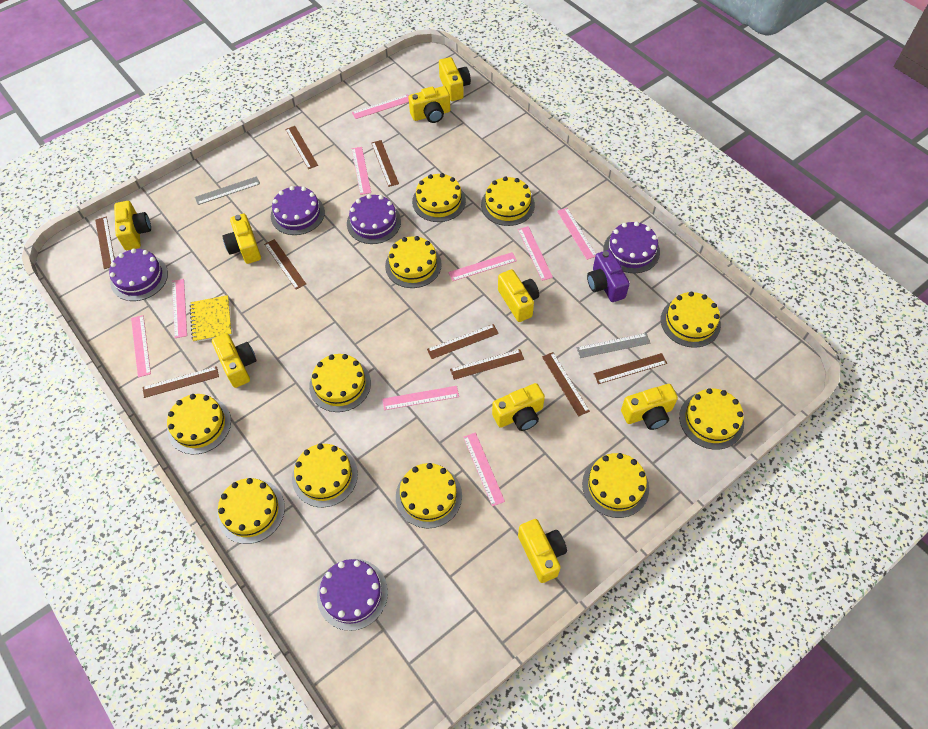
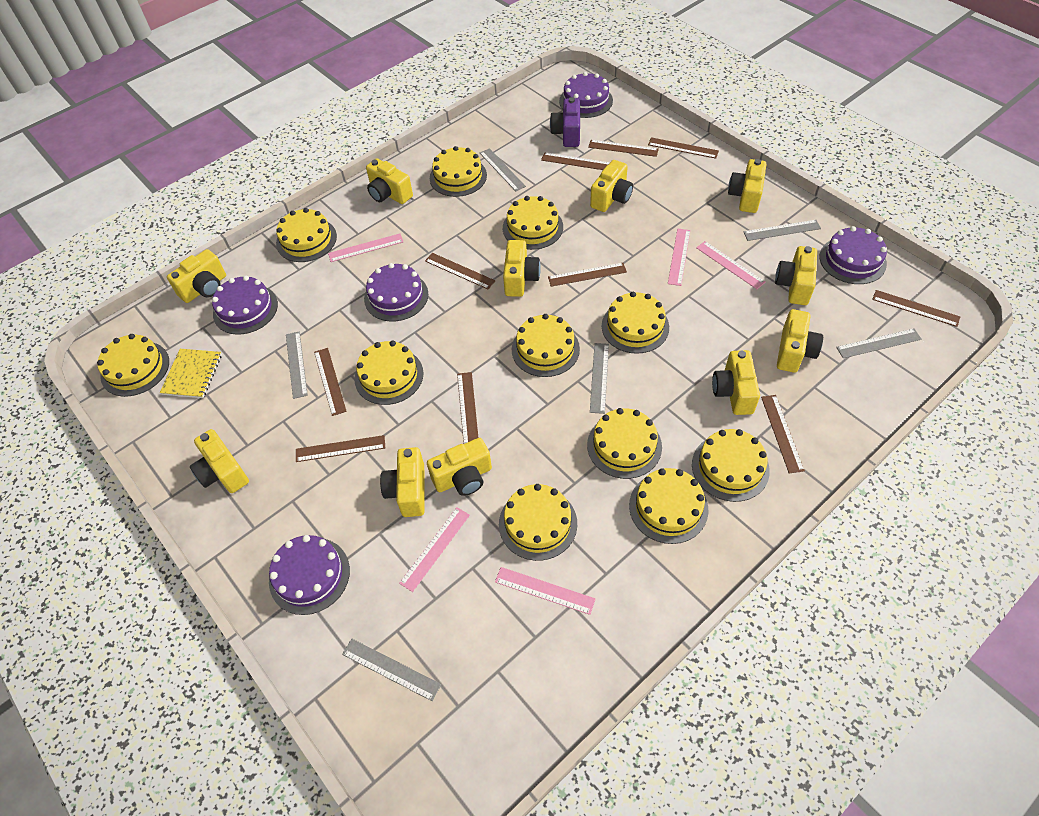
brown ruler: 9 -> 10
grey ruler: 2 -> 6
pink ruler: 9 -> 5
yellow camera: 9 -> 11

